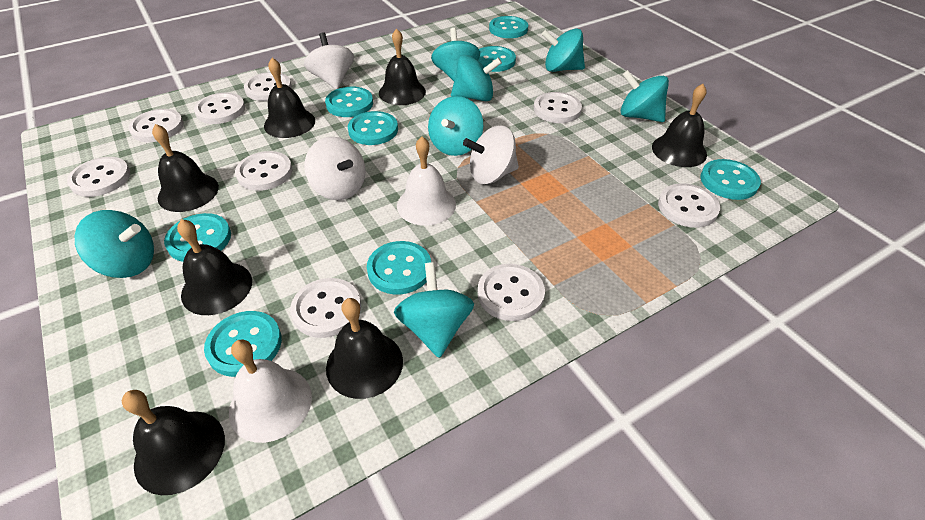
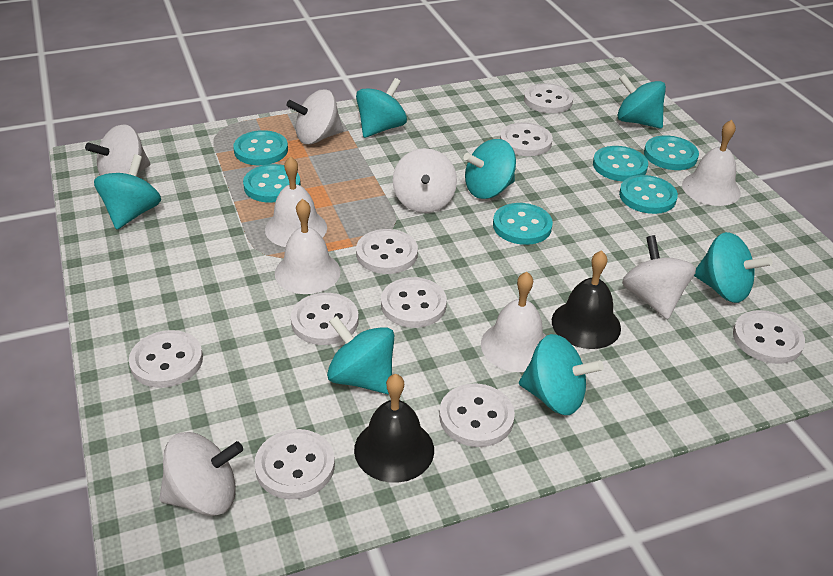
black bell: 7 -> 2
turquoise button: 8 -> 6
white bell: 2 -> 4
white spinning top: 3 -> 5

